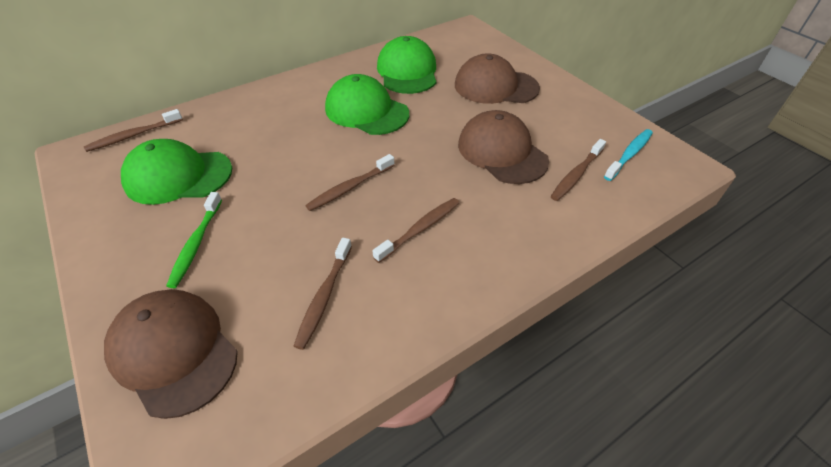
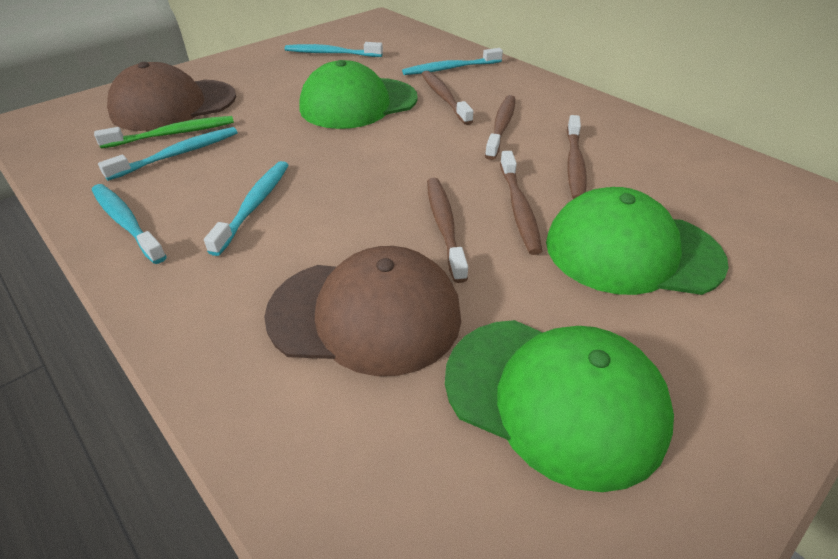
brown cap: 3 -> 2
turquoise toothbrush: 1 -> 5

